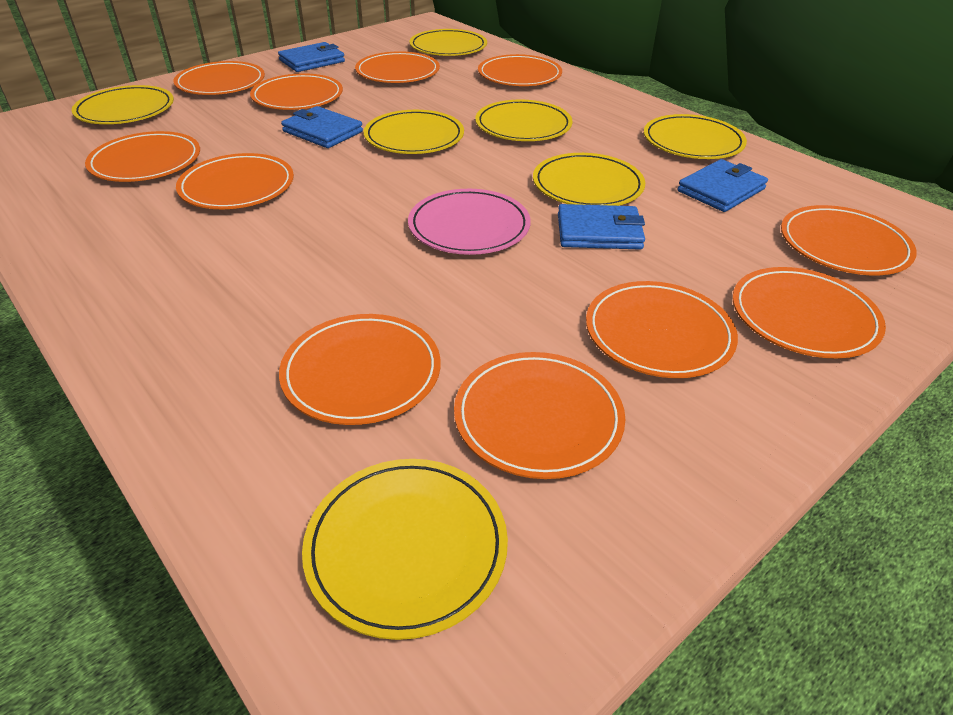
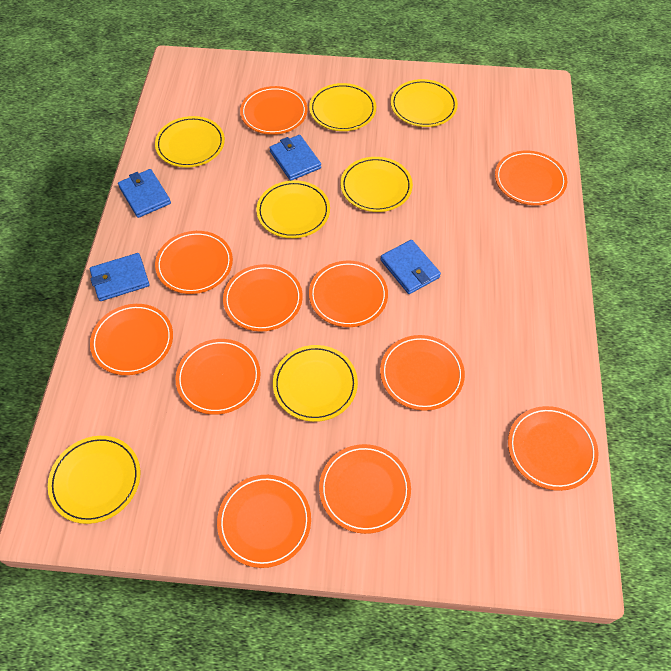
pink plate: 1 -> 0

